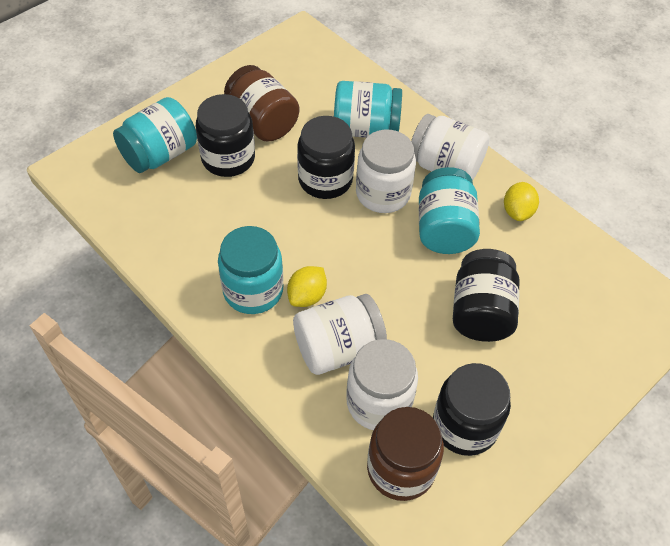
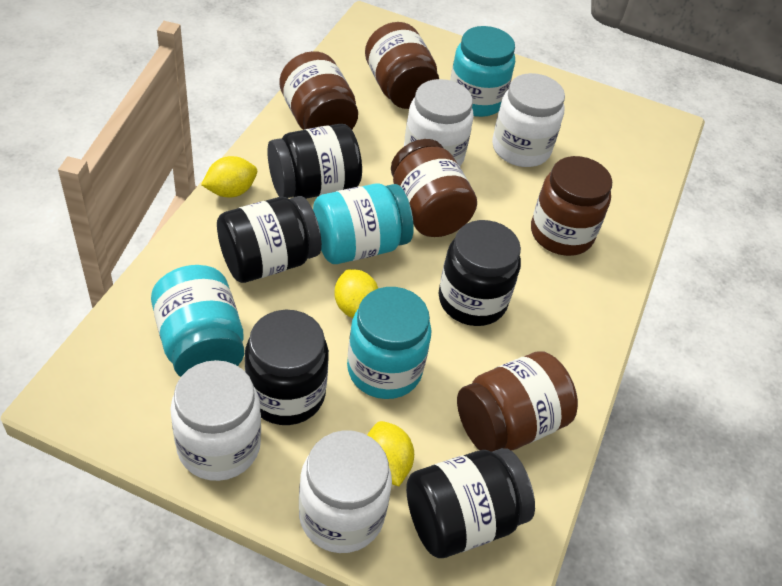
black jar: 4 -> 5
brown jar: 2 -> 5
yellow lemon: 2 -> 3

